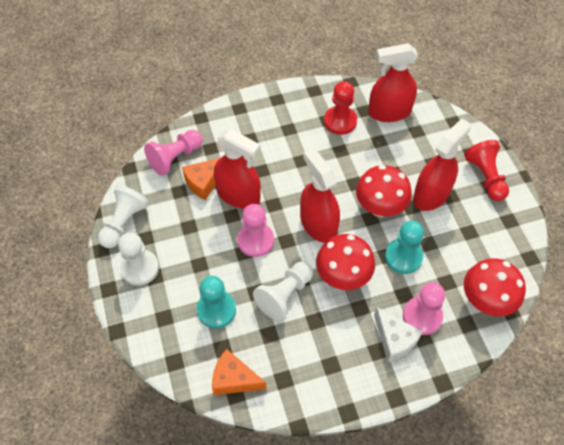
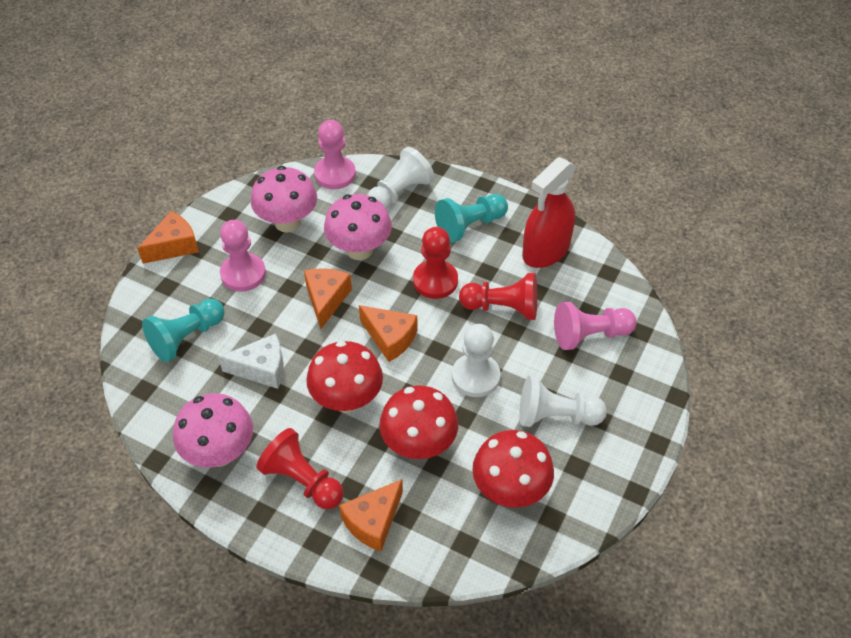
orange cheese: 2 -> 4
pink mushroom: 0 -> 3
red pawn: 2 -> 3
red spray bottle: 4 -> 1

